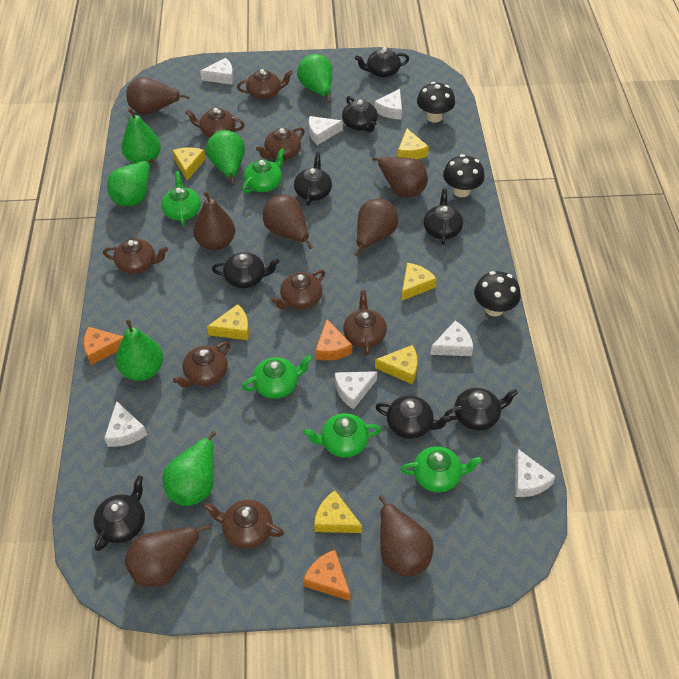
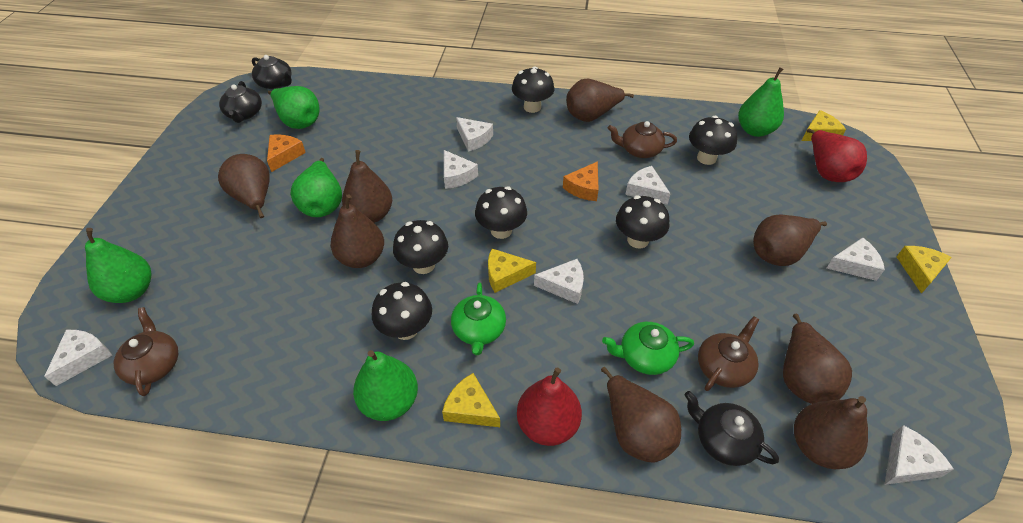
black mushroom: 3 -> 6
black teapot: 8 -> 3
brown pear: 7 -> 8
brown teapot: 8 -> 3
green pear: 6 -> 5
green teapot: 5 -> 2
orange cheese: 3 -> 2
red pear: 0 -> 2
yellow cheese: 6 -> 4

